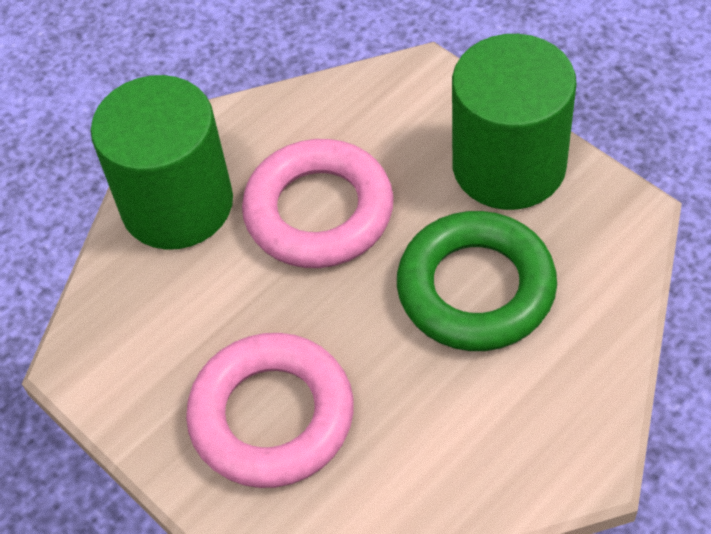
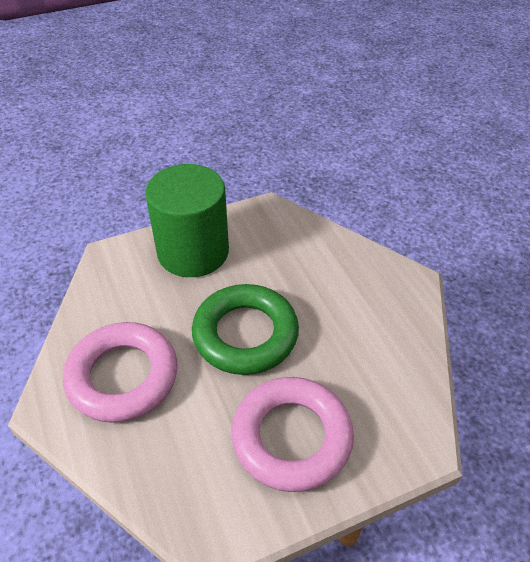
green cylinder: 2 -> 1

